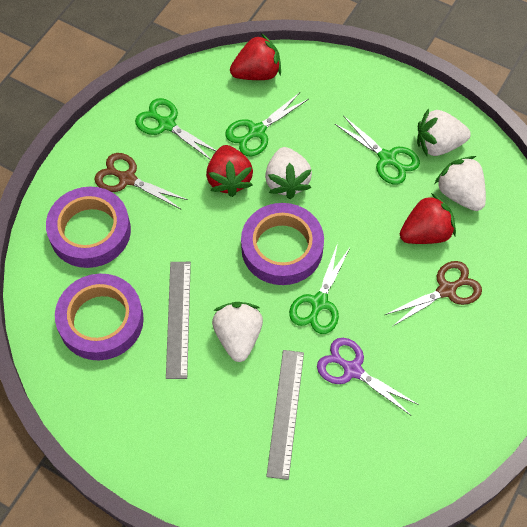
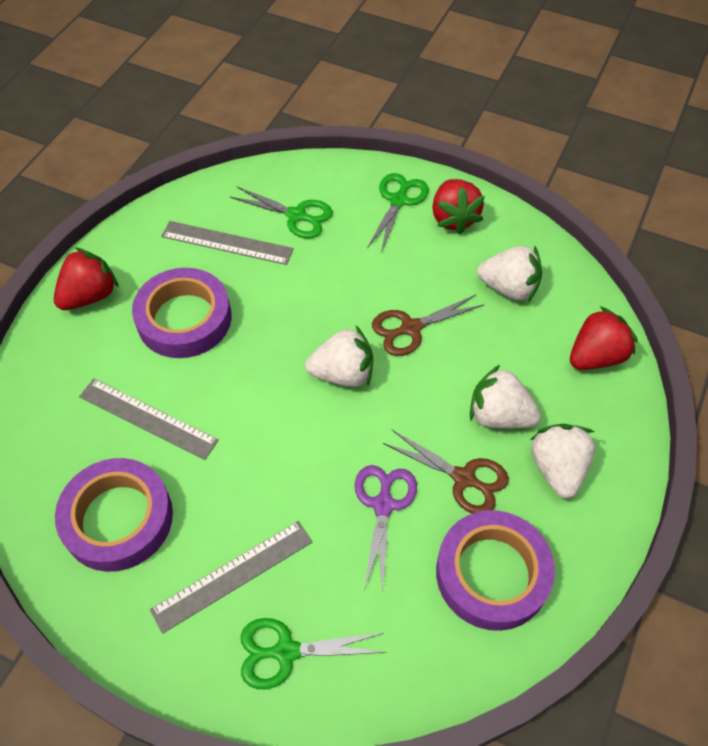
green scissors: 4 -> 3
grey ruler: 2 -> 3

